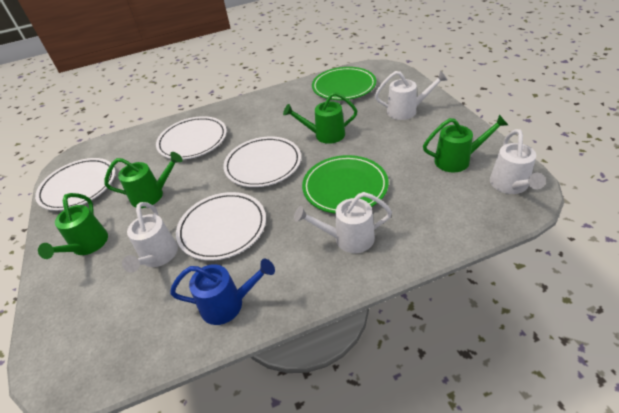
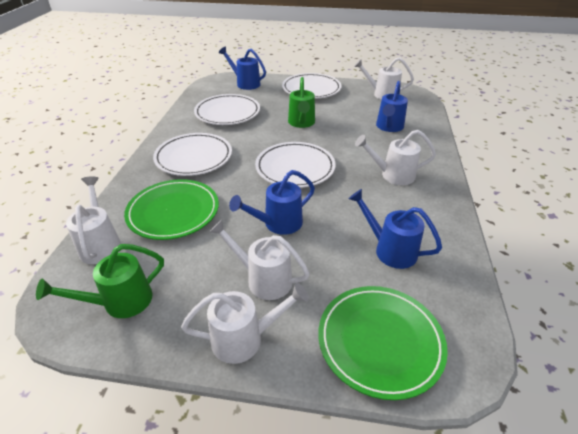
blue watering can: 1 -> 4
green watering can: 4 -> 2
white watering can: 4 -> 5

